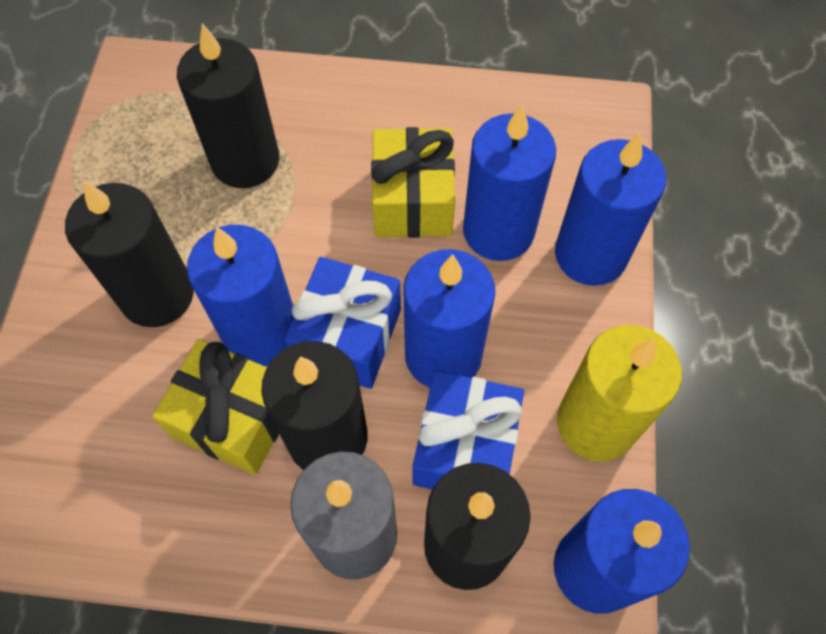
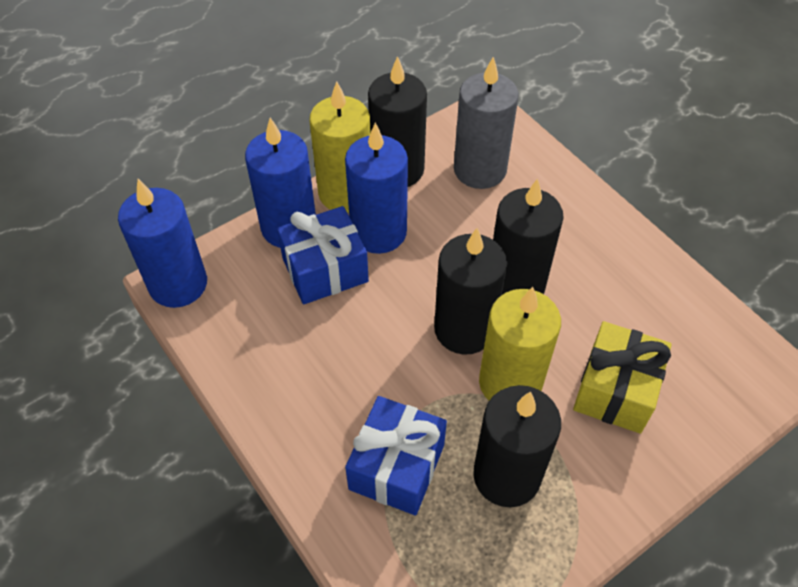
blue candle: 5 -> 3
yellow candle: 1 -> 2
yellow gift: 2 -> 1

